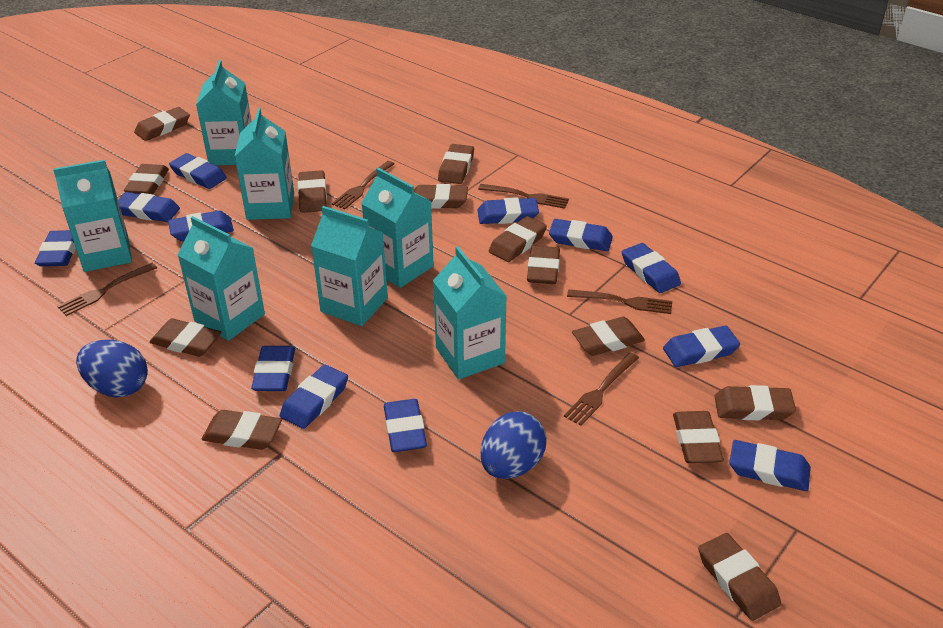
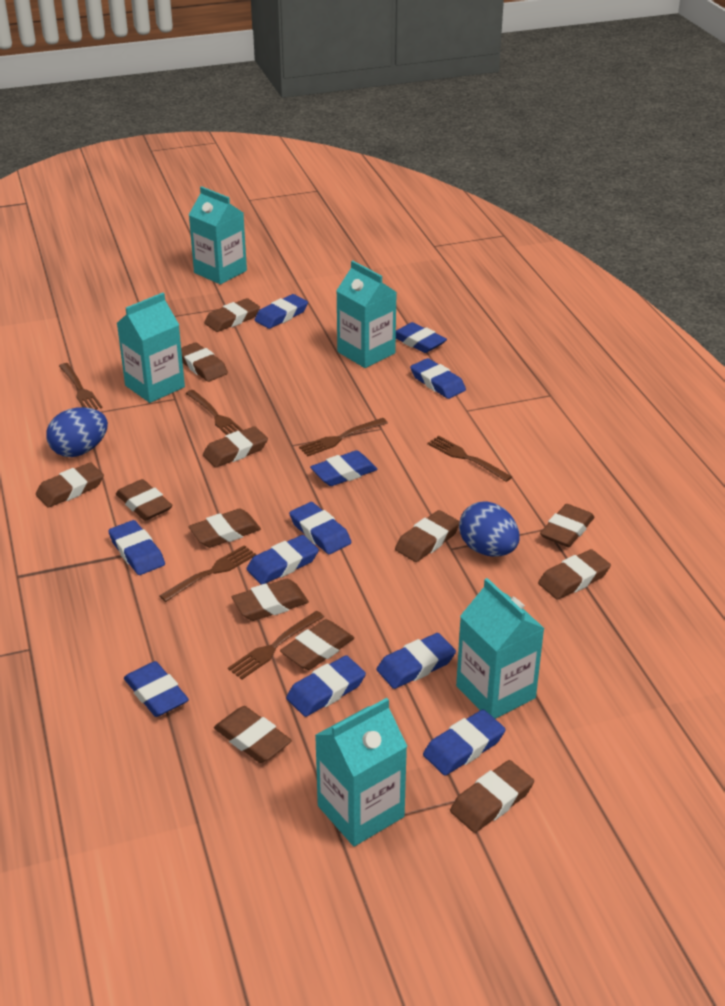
blue eraser: 12 -> 11
brown fork: 5 -> 6
turquoise carton: 7 -> 5

